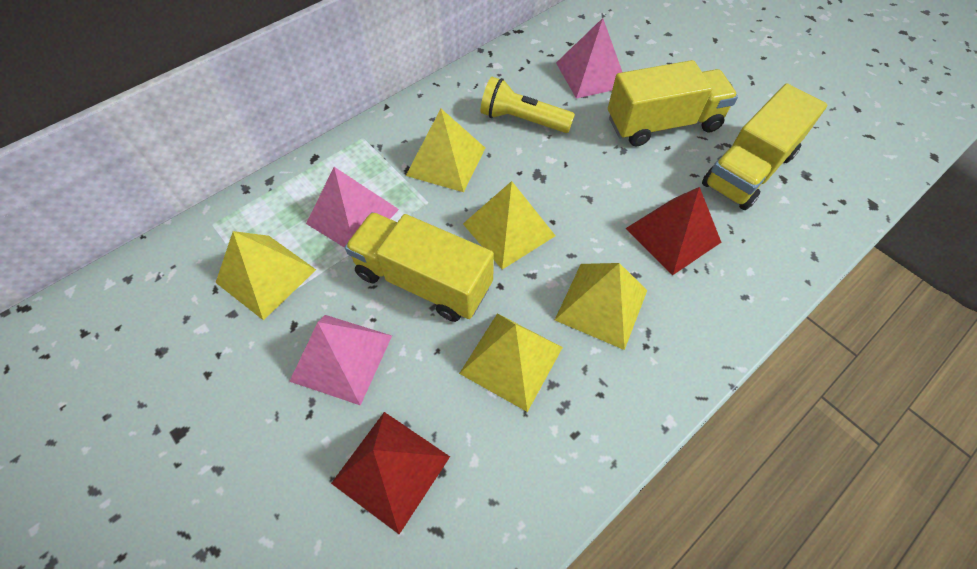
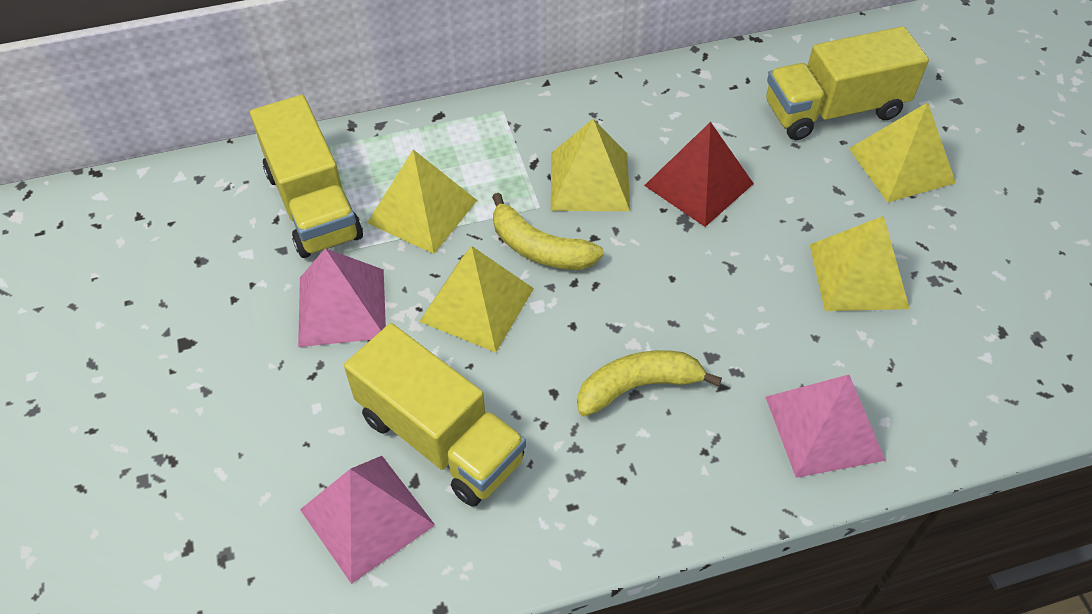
red pyramid: 2 -> 1
yellow banana: 0 -> 2
yellow flashlight: 1 -> 0

